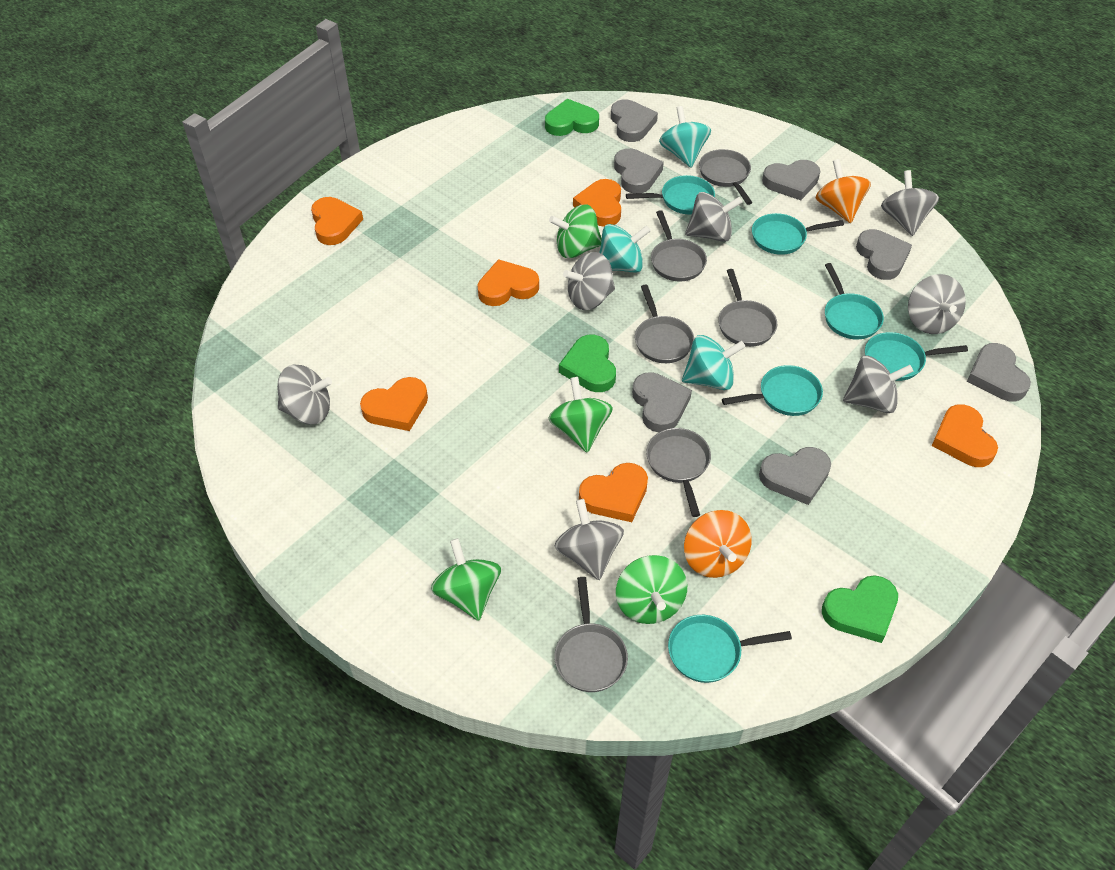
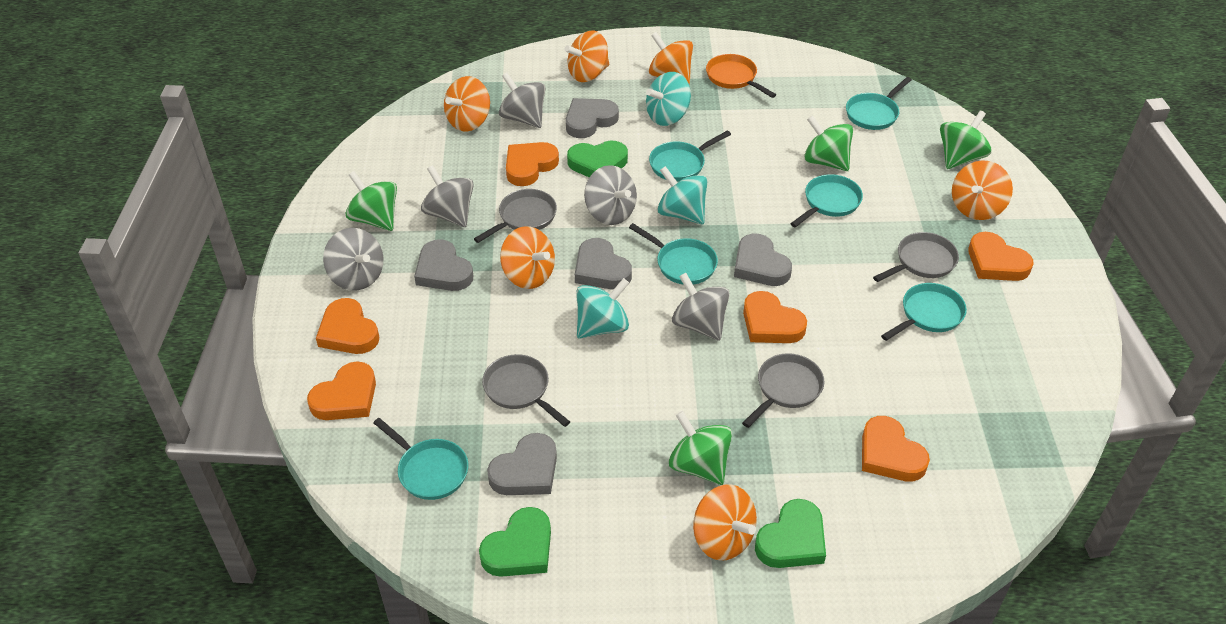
grey heart: 7 -> 5
grey pan: 6 -> 4
grey spinning top: 7 -> 5
orange pan: 0 -> 1
orange spinning top: 2 -> 6

